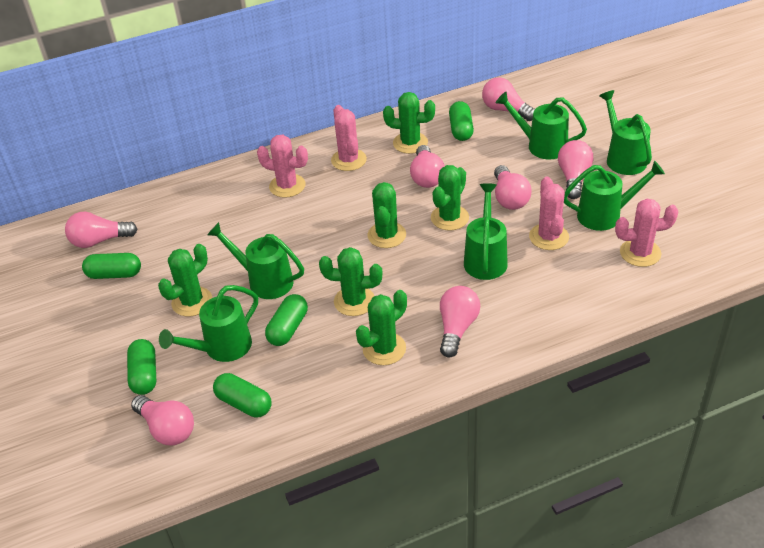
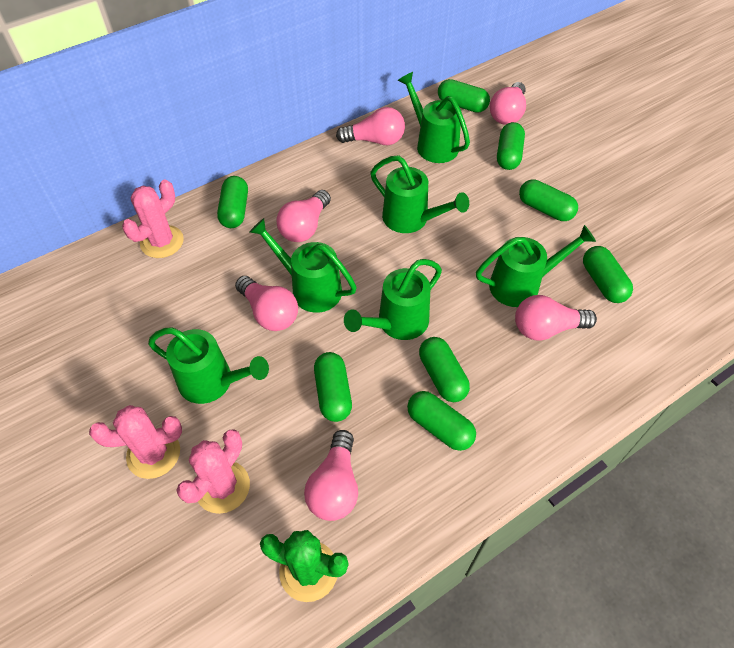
green cactus: 6 -> 1
green capsule: 5 -> 8
pink cactus: 4 -> 3
pink light bulb: 7 -> 6

